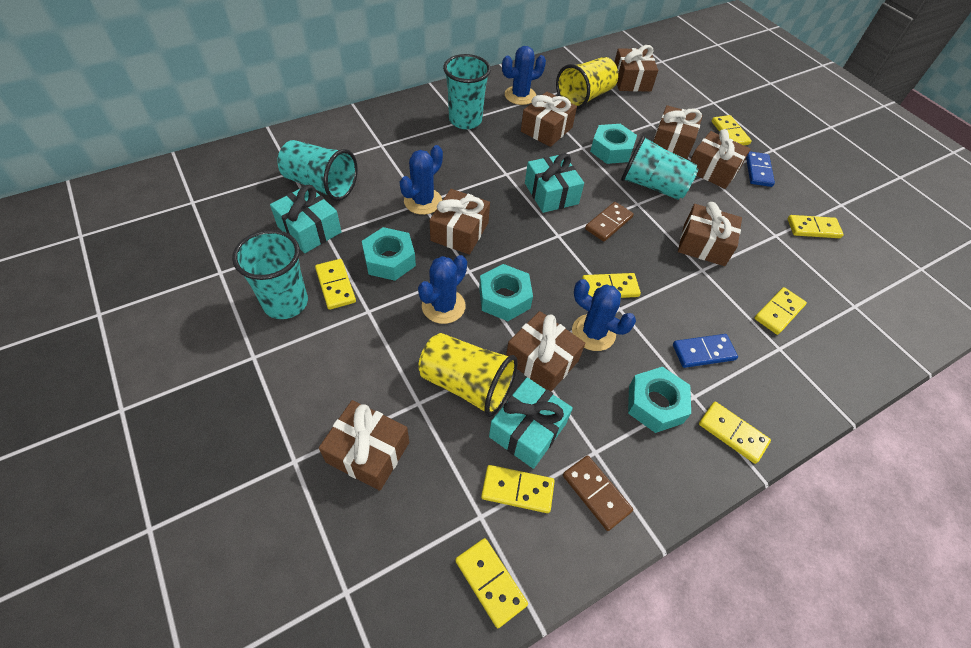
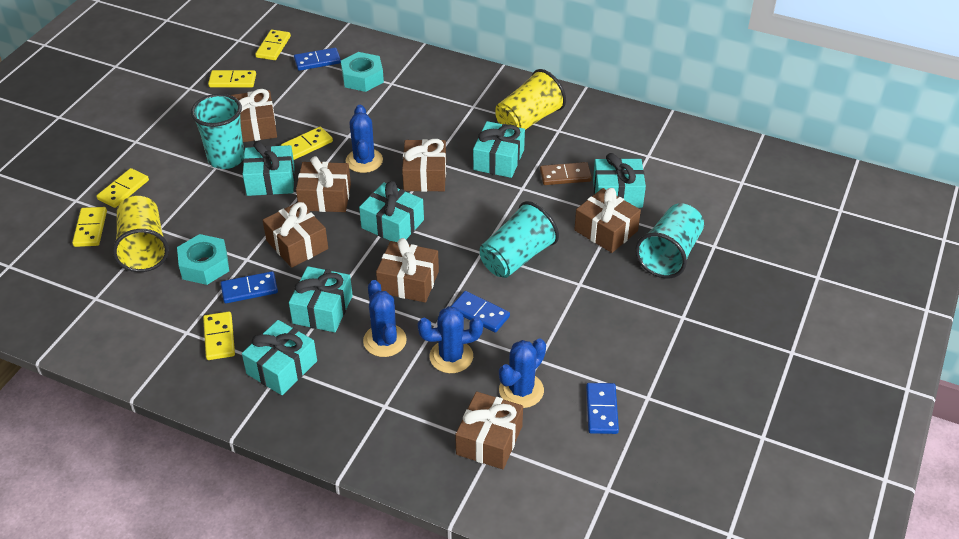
blue domino: 2 -> 4
brown domino: 2 -> 1
brown gift: 8 -> 7
turquoise cup: 4 -> 3
turquoise gift: 3 -> 6
turquoise nut: 4 -> 2
yellow domino: 8 -> 6

